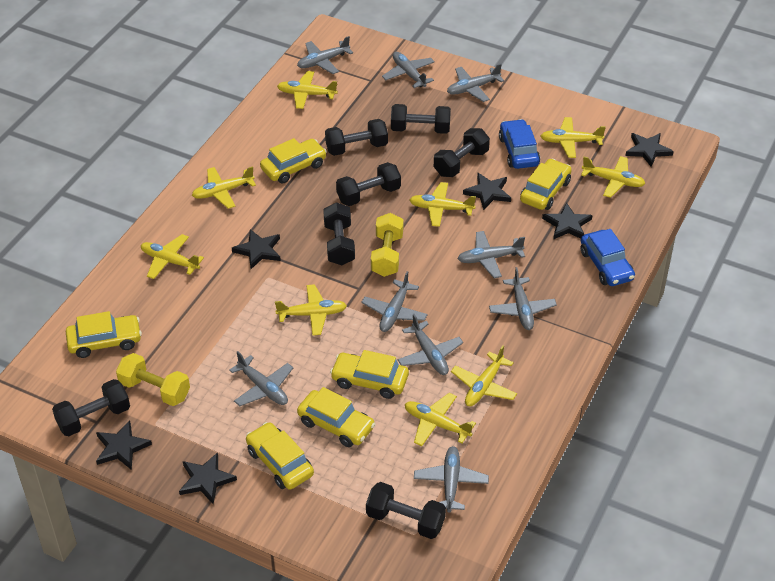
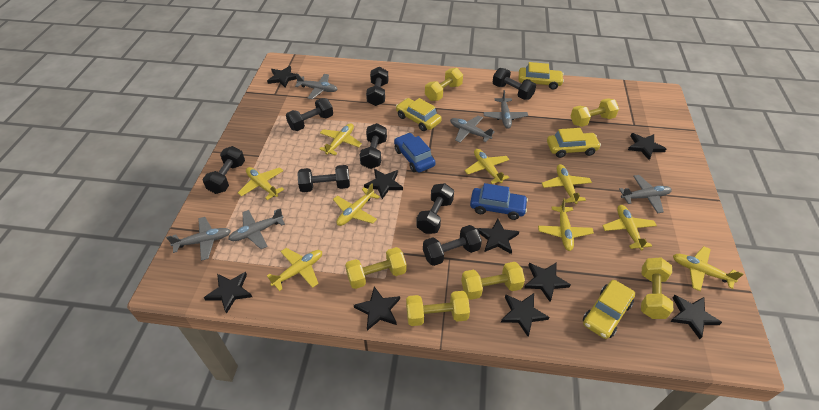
black dumbbell: 7 -> 8
black star: 6 -> 9
grey plane: 9 -> 6
yellow car: 6 -> 4
yellow dumbbell: 2 -> 6

